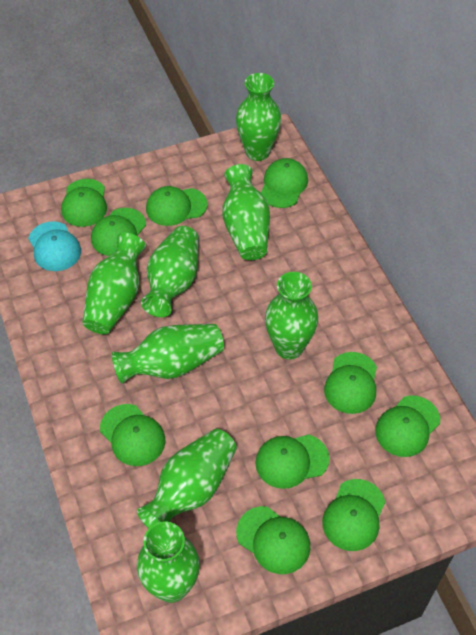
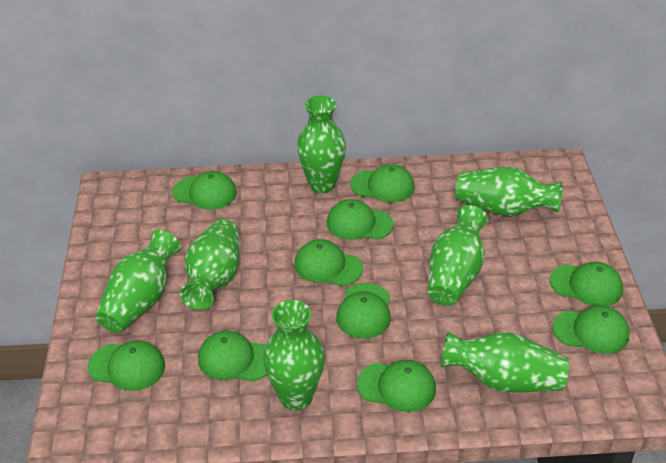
green vase: 8 -> 7
turquoise cap: 1 -> 0

